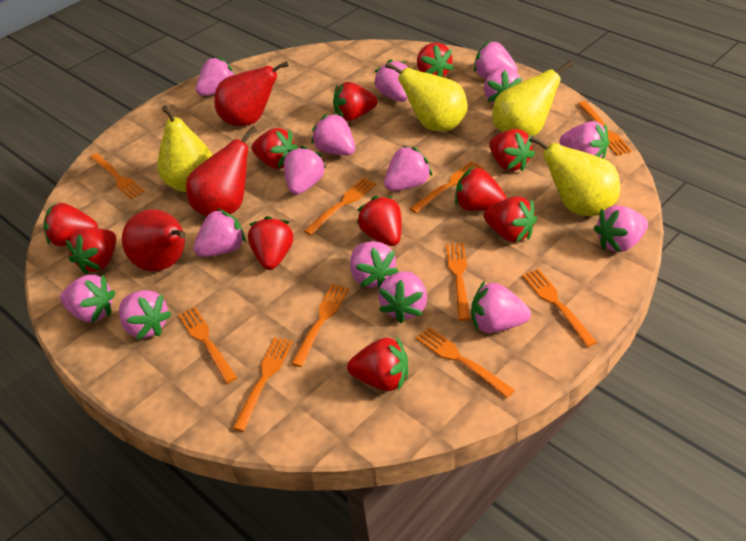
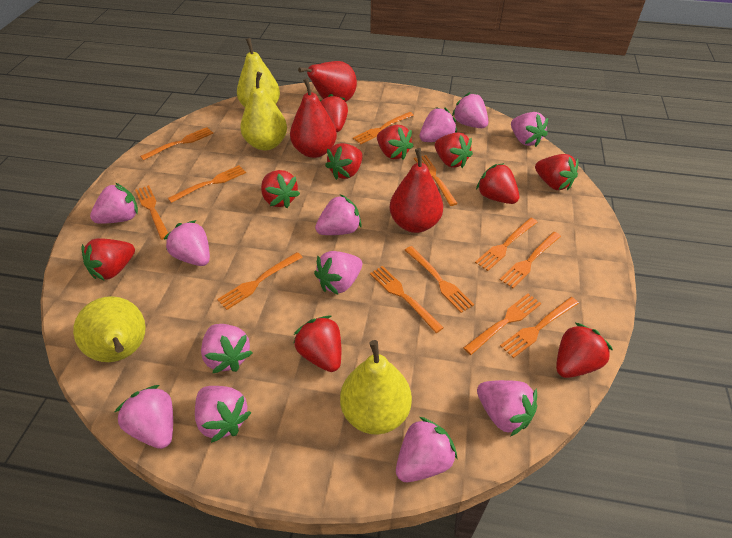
orange fork: 10 -> 12
pink strawberry: 15 -> 12
red strawberry: 11 -> 10

